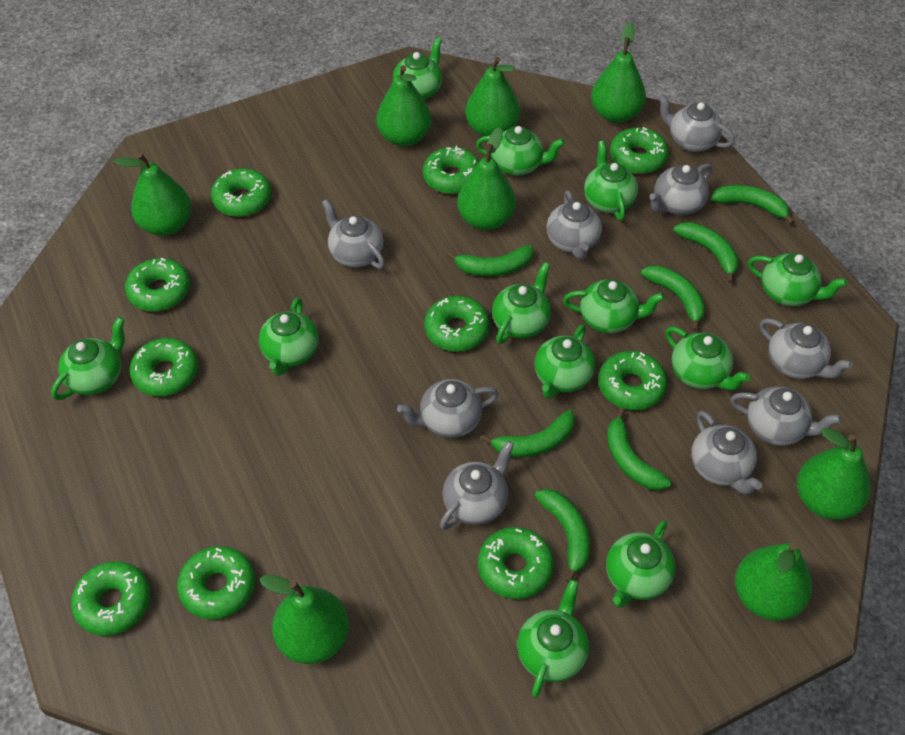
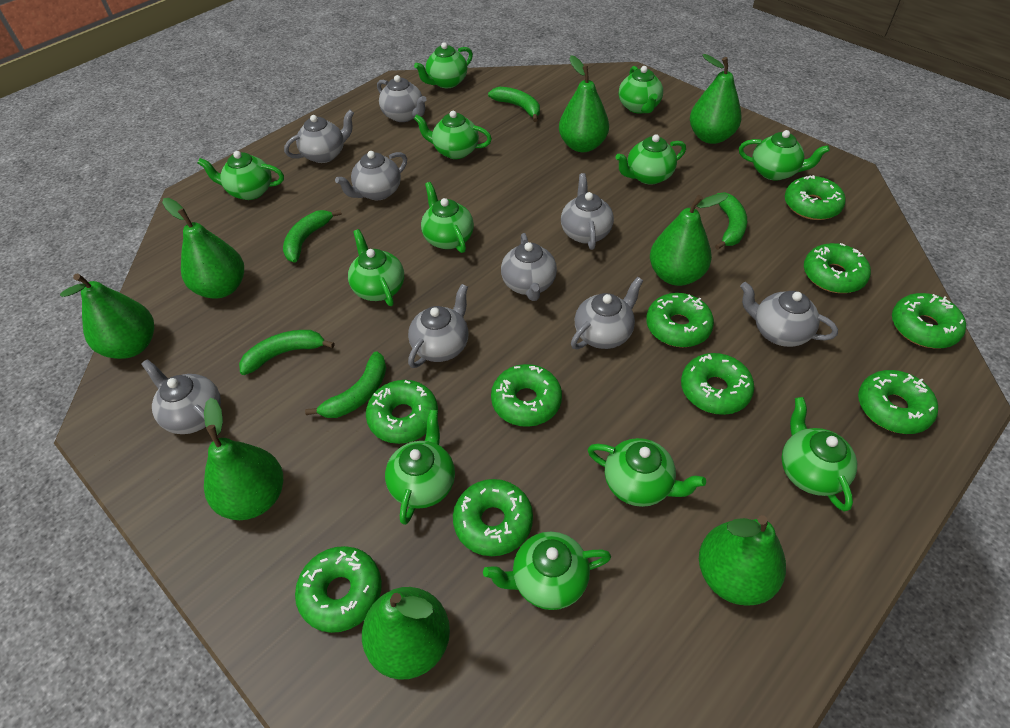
green banana: 7 -> 5

